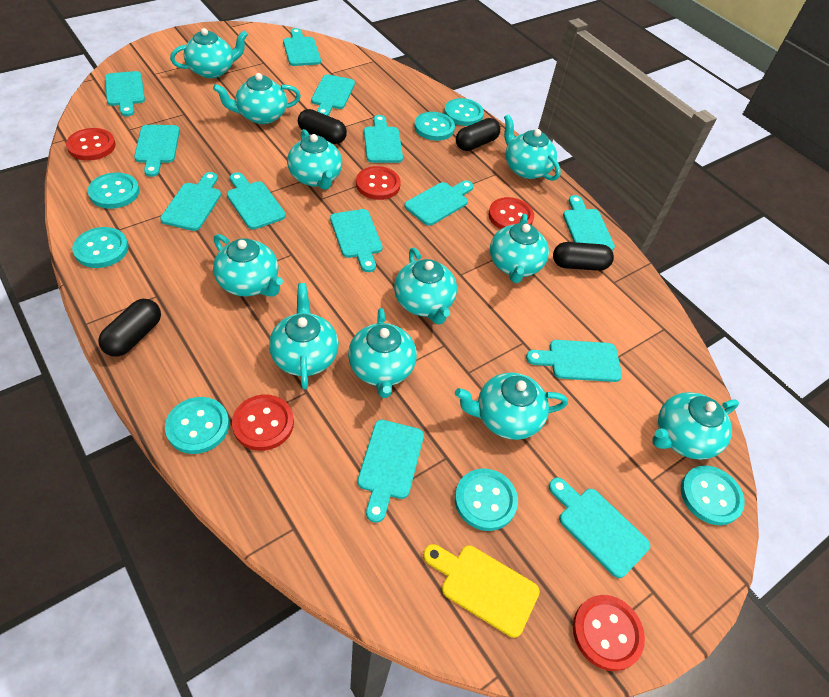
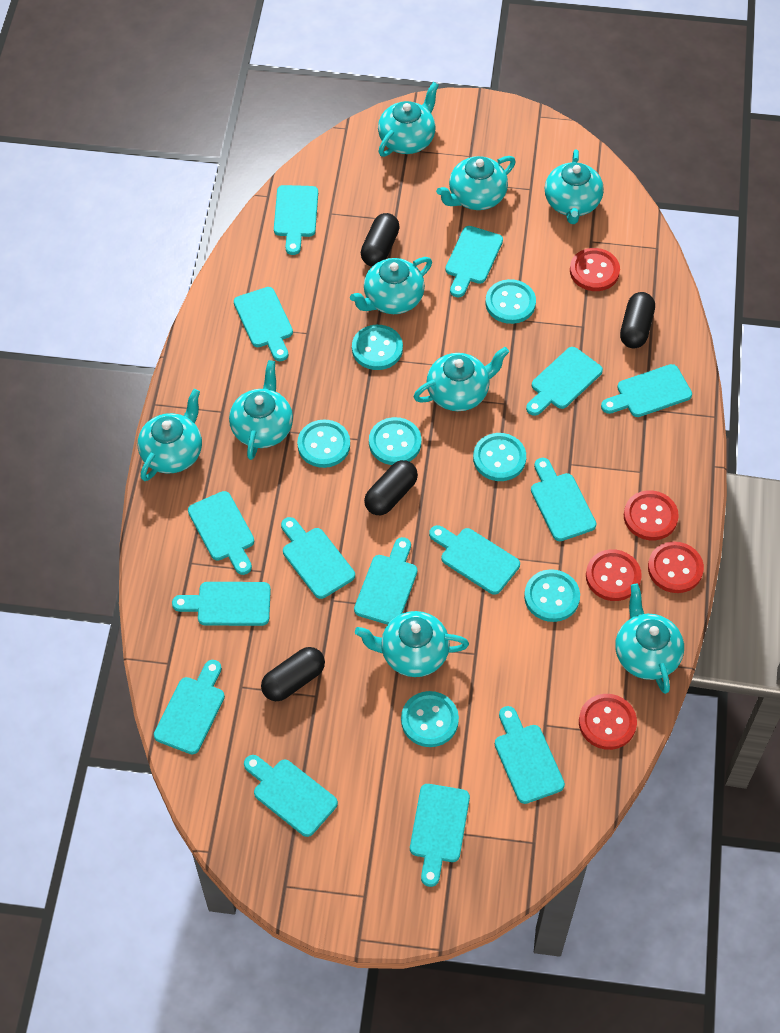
turquoise cutting board: 13 -> 15
turquoise teapot: 11 -> 9
yellow cutting board: 1 -> 0

